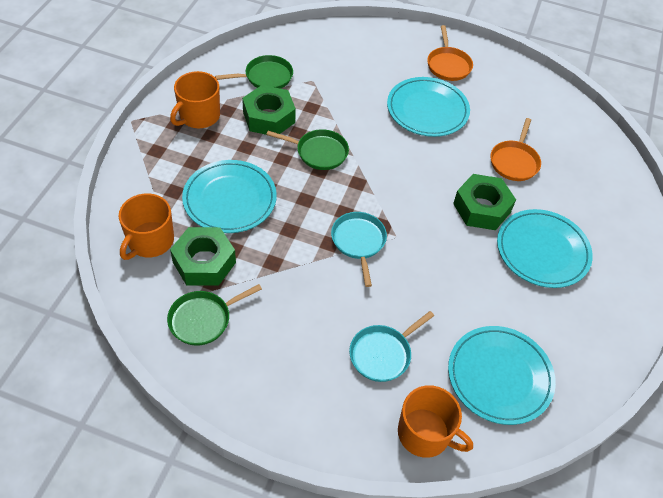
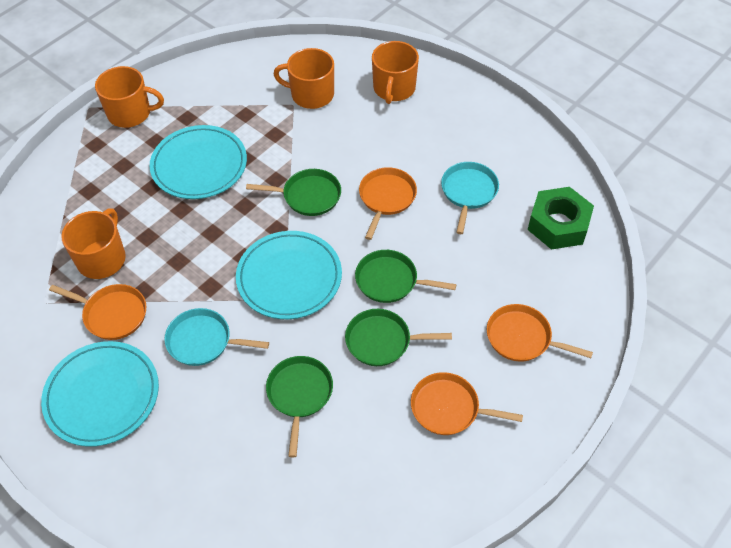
green nut: 3 -> 1
green pan: 3 -> 4
orange mug: 3 -> 4
orange pan: 2 -> 4
turquoise plate: 4 -> 3

